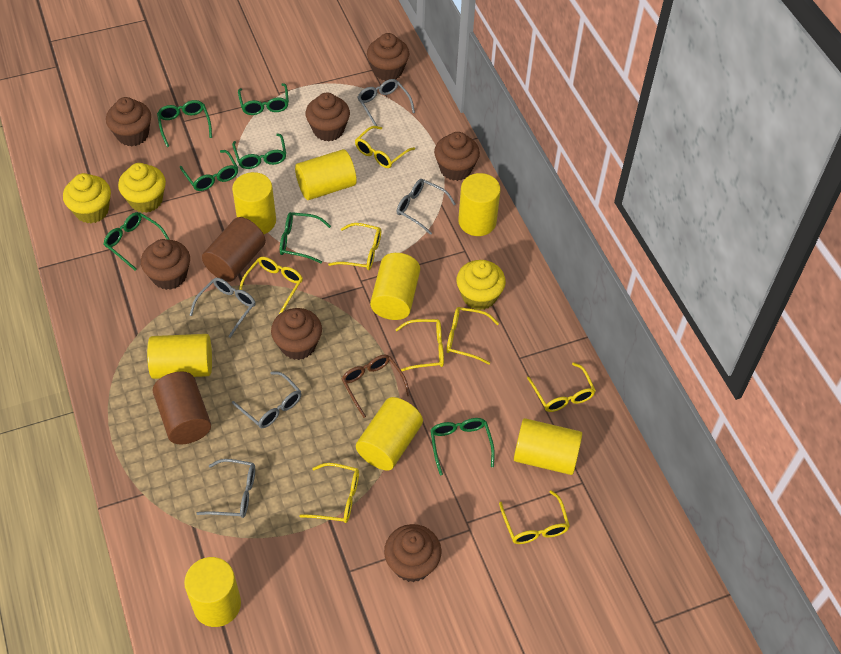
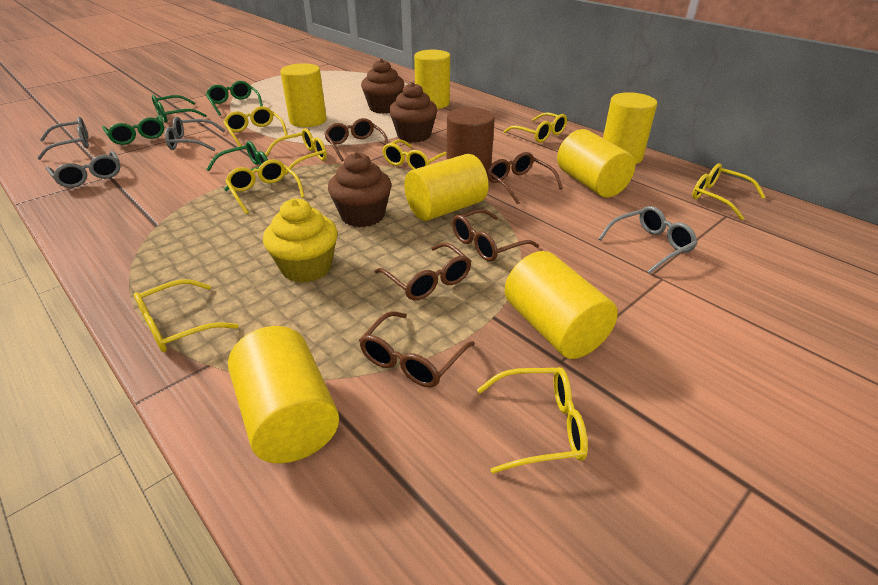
brown cupcake: 7 -> 3
brown cylinder: 2 -> 1
brown glasses: 1 -> 5
green glasses: 7 -> 4
grey glasses: 5 -> 4
yellow cupcake: 3 -> 1
yellow cylinder: 8 -> 7

